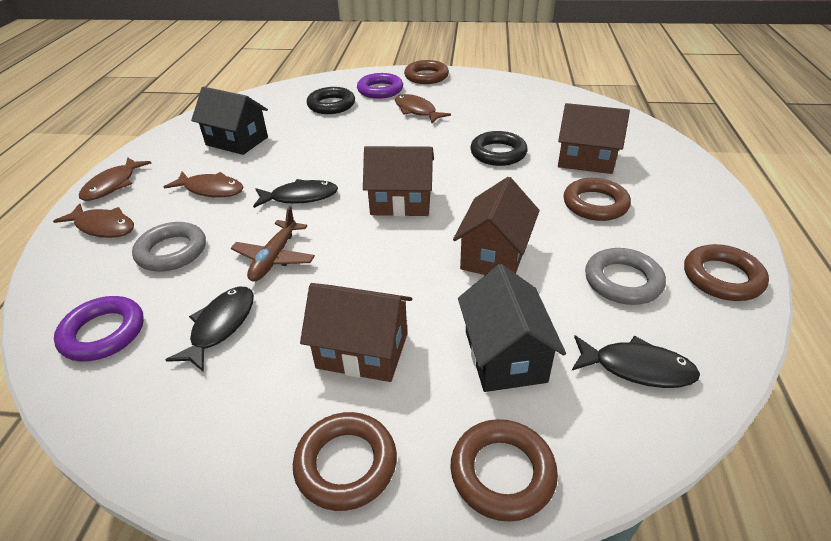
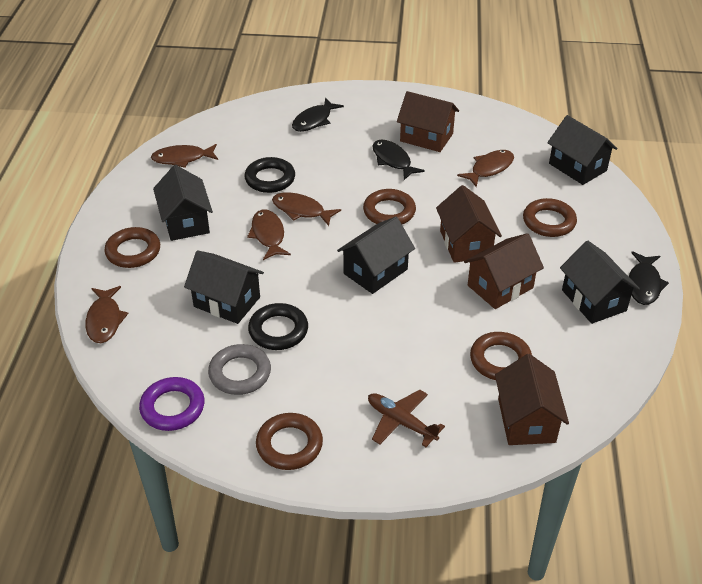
black house: 2 -> 5
brown fish: 4 -> 5
grey ring: 2 -> 1
purple ring: 2 -> 1

